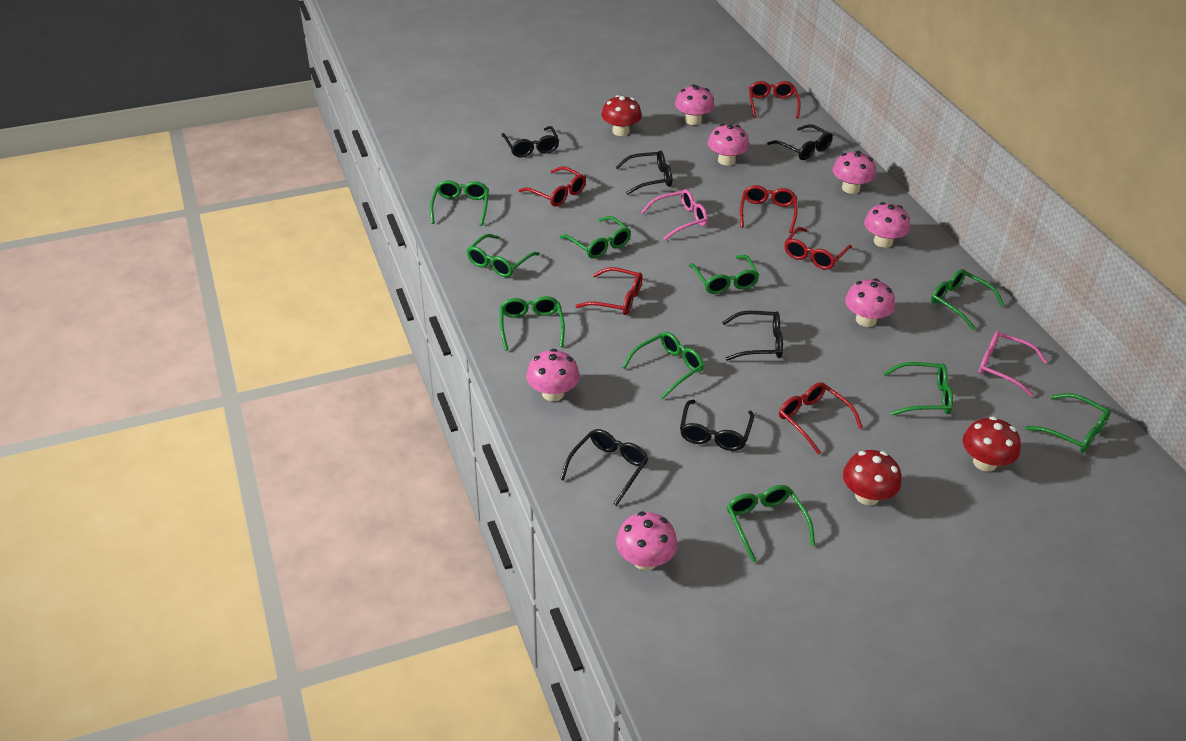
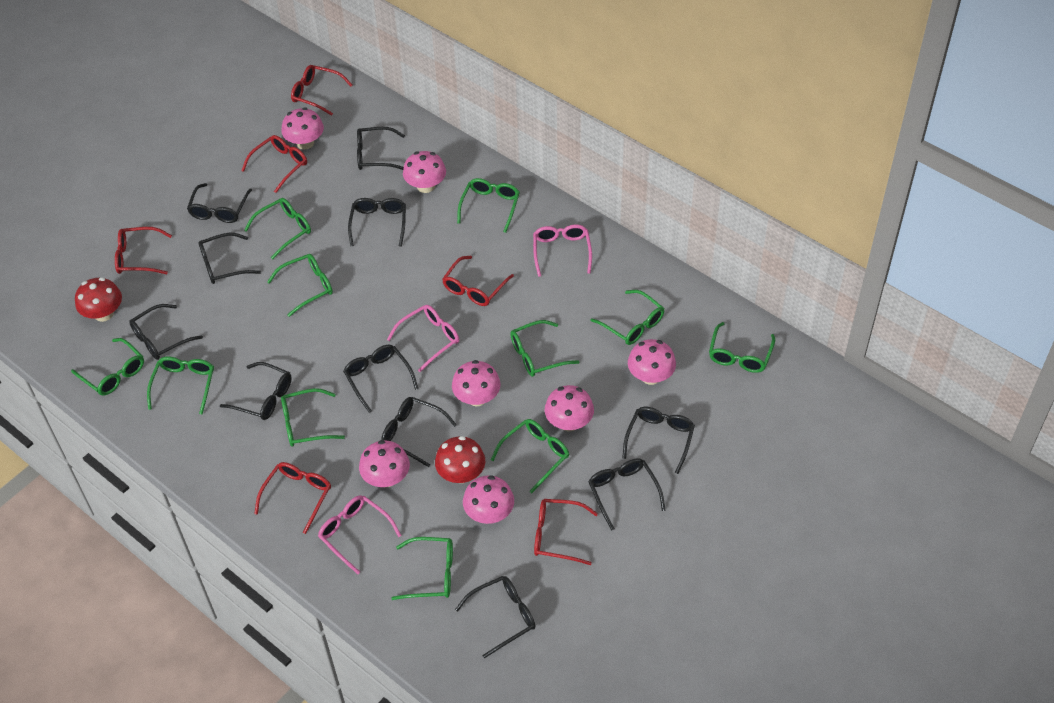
black glasses: 6 -> 11
green glasses: 10 -> 11
pink glasses: 2 -> 3
red mushroom: 3 -> 2

